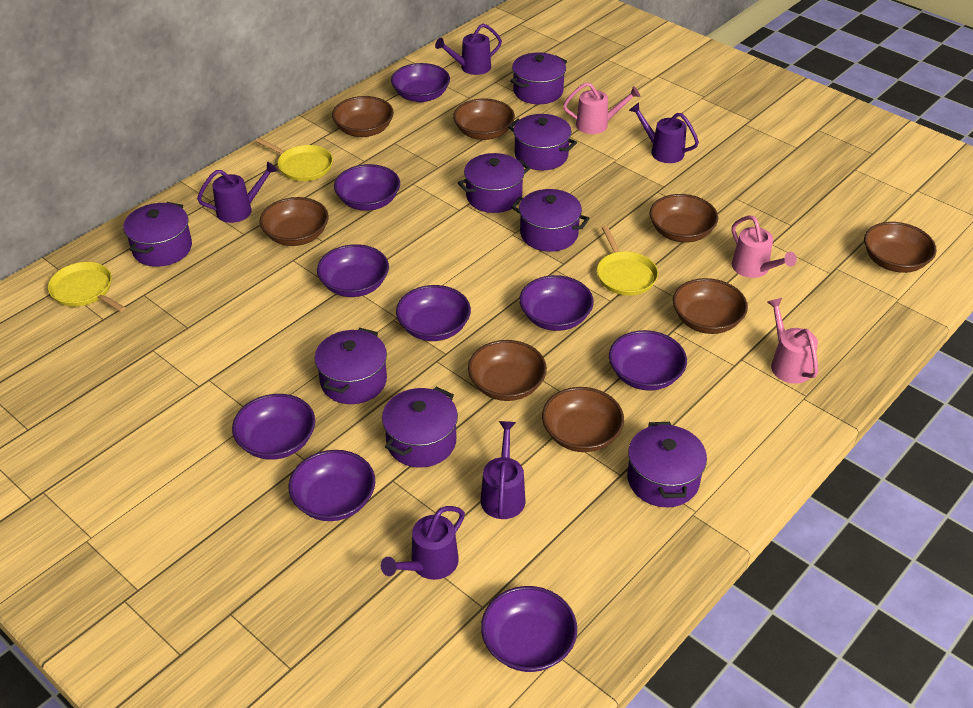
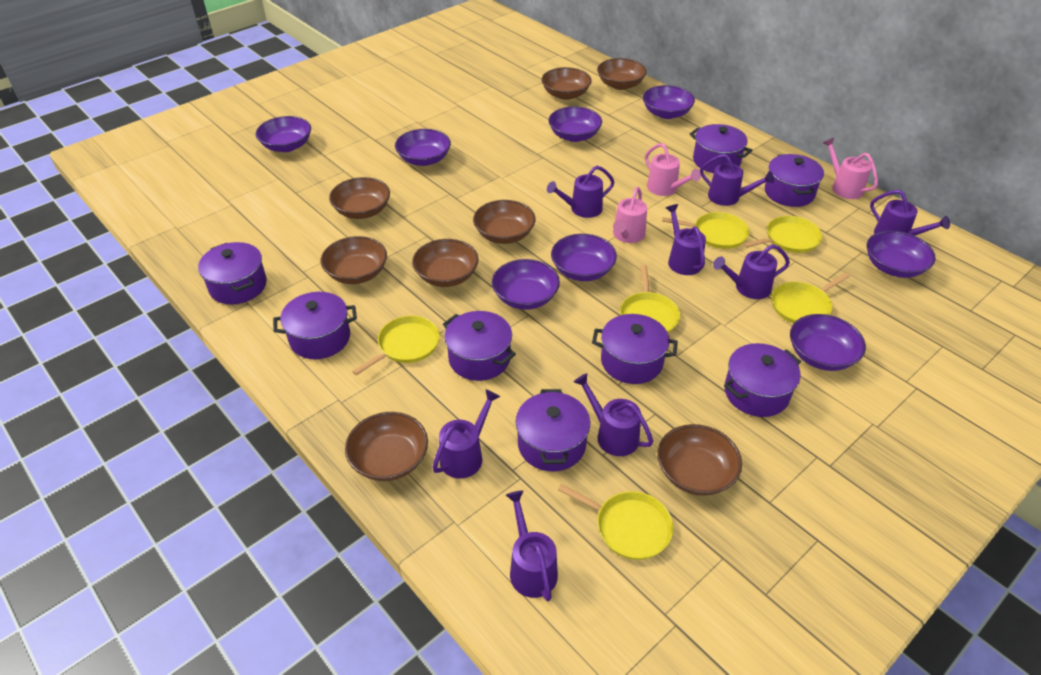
purple bowl: 9 -> 8
purple watering can: 5 -> 8
yellow pan: 3 -> 6

